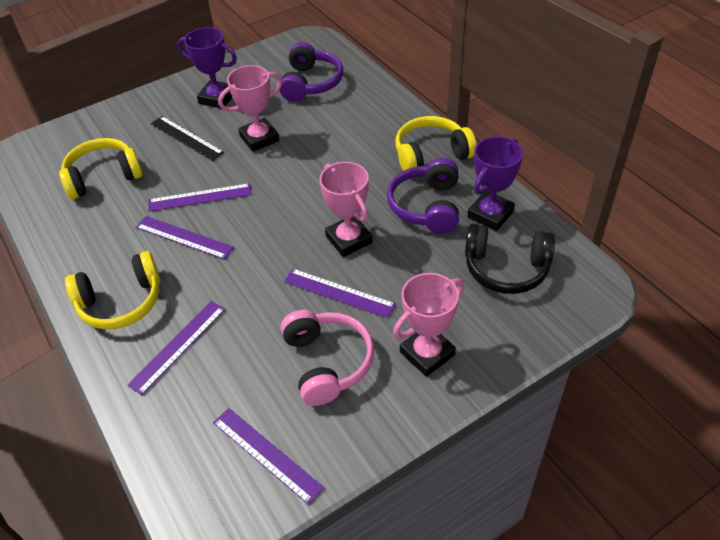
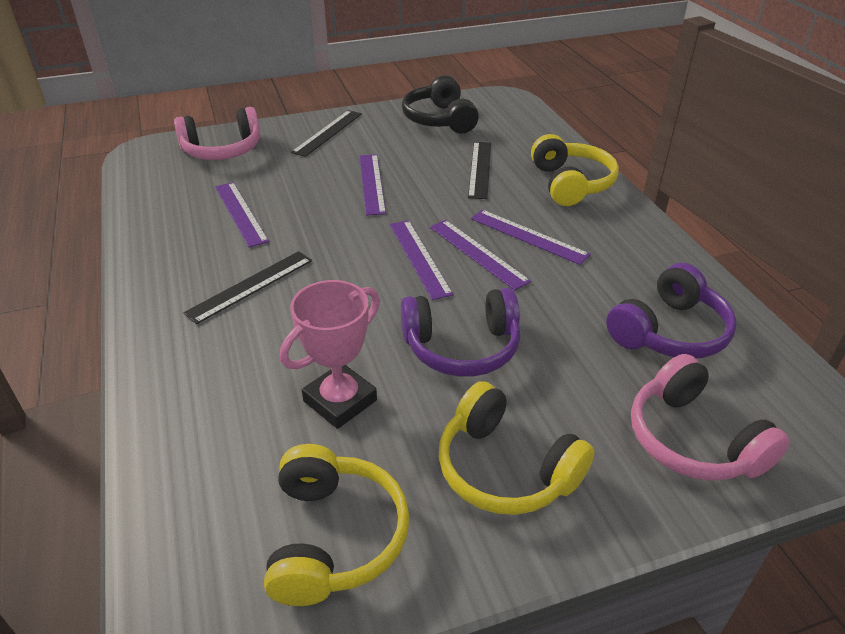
black ruler: 1 -> 3
pink headphones: 1 -> 2
pink trophy: 3 -> 1
purple trophy: 2 -> 0

